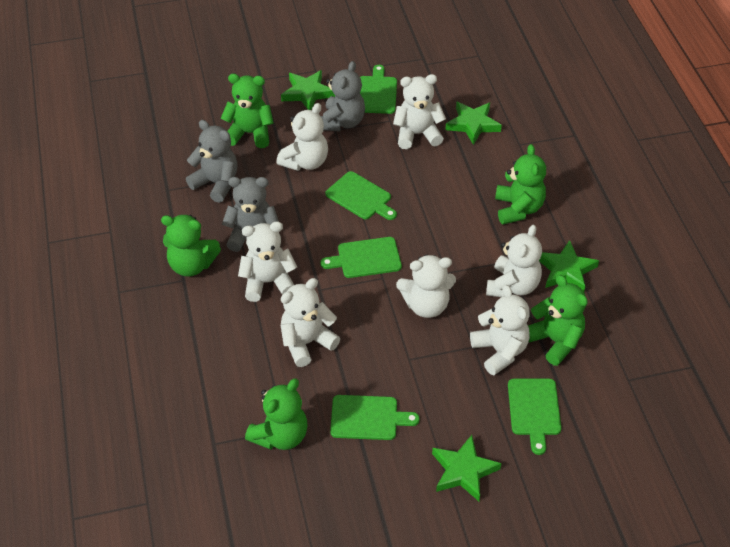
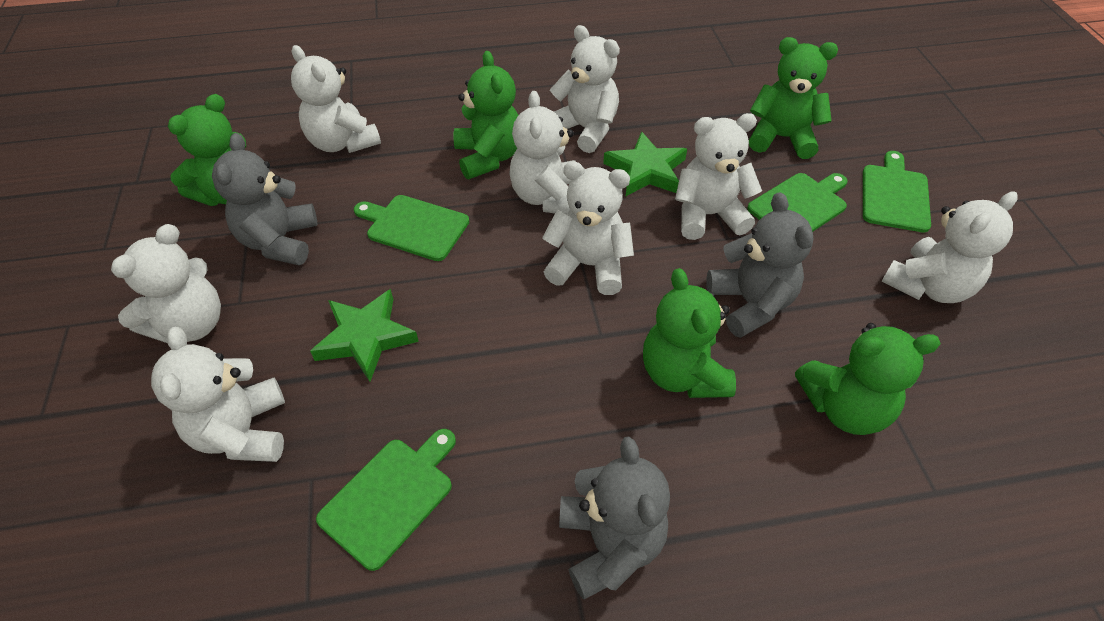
green cutting board: 5 -> 4
green star: 4 -> 2
white teddy bear: 7 -> 8

